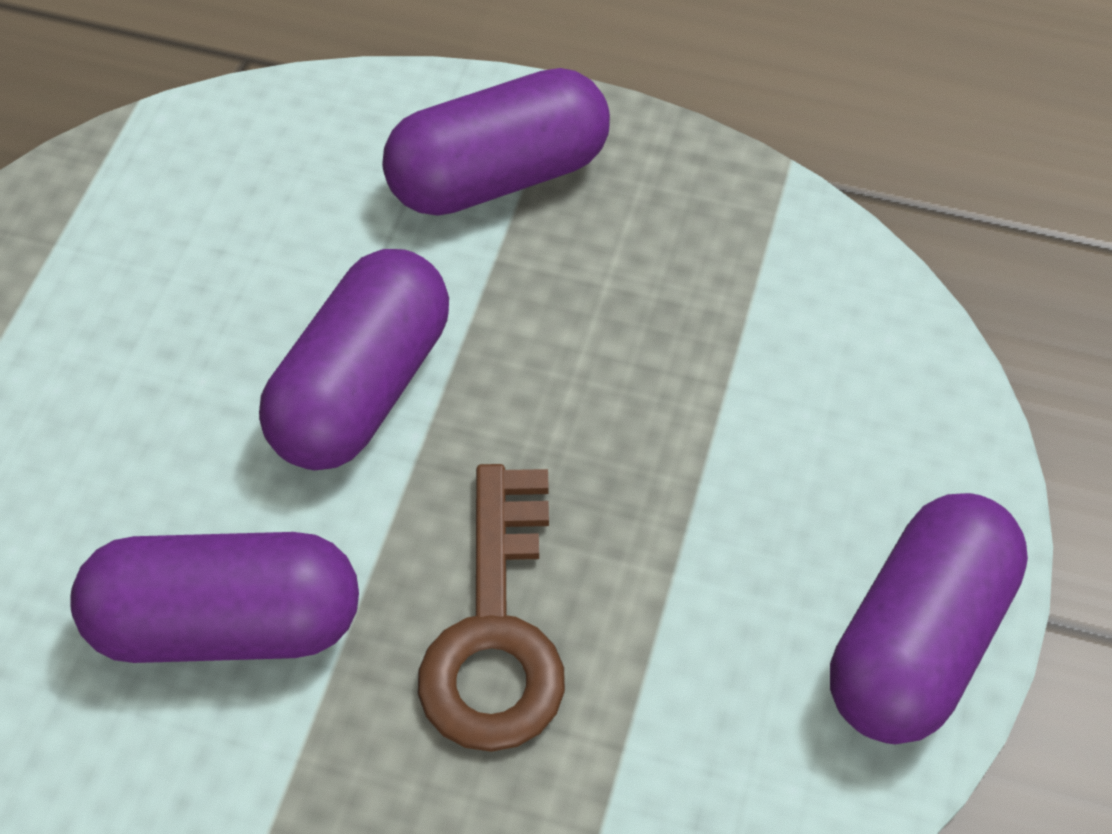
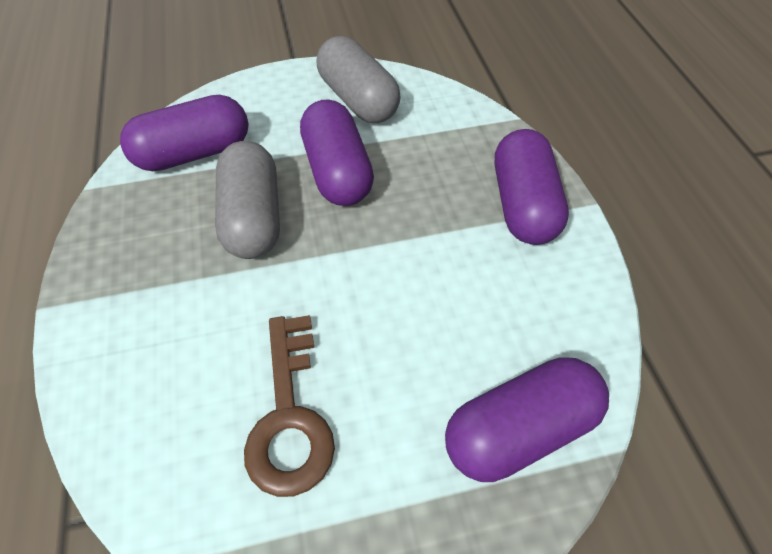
grey capsule: 0 -> 2

